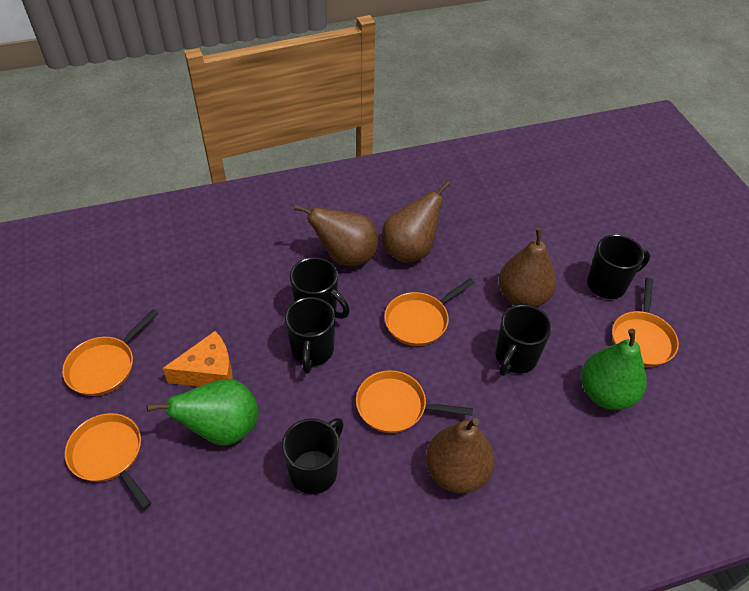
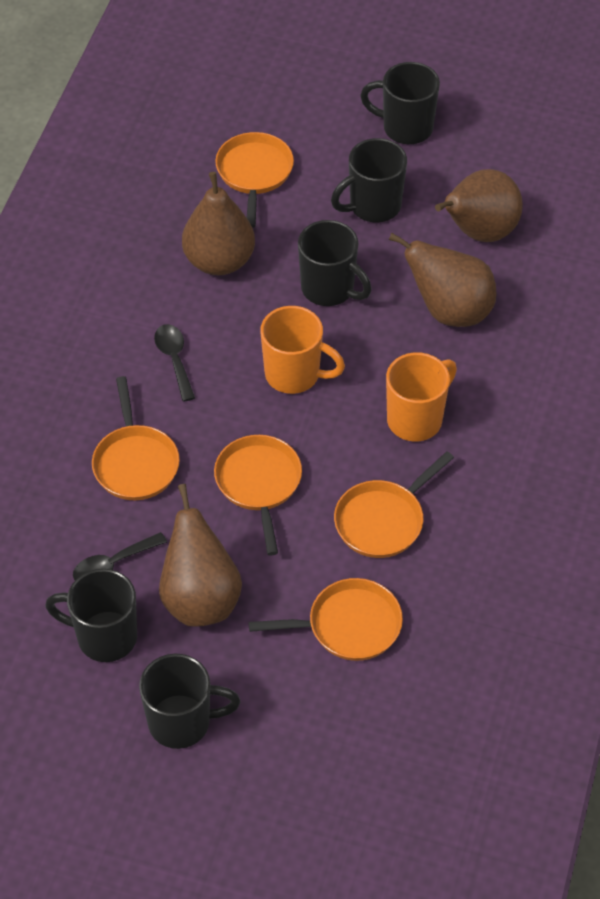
black spoon: 0 -> 2
green pear: 2 -> 0
orange cheese: 1 -> 0
orange mug: 0 -> 2

